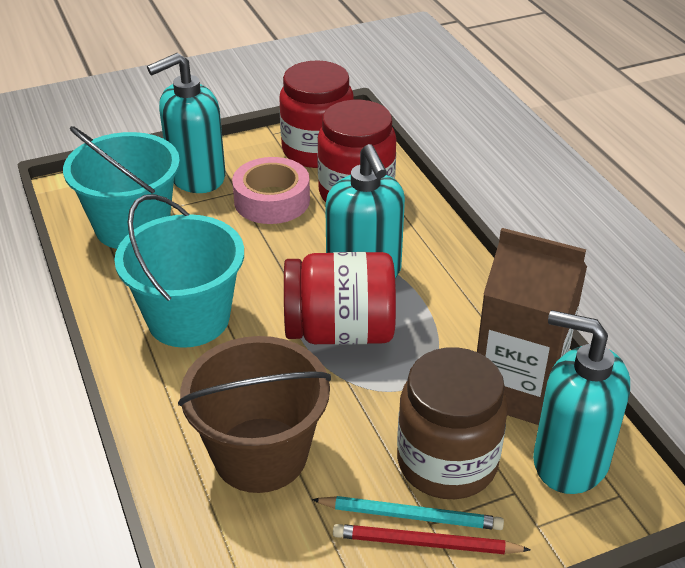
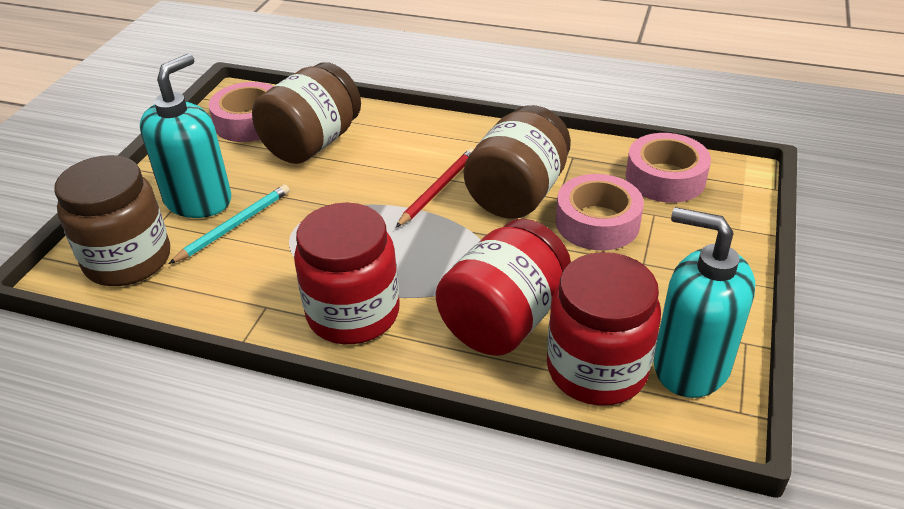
brown bucket: 1 -> 0
brown carton: 1 -> 0
brown jar: 1 -> 3
pink tape: 1 -> 3
turquoise bucket: 2 -> 0
turquoise soap dispenser: 3 -> 2

